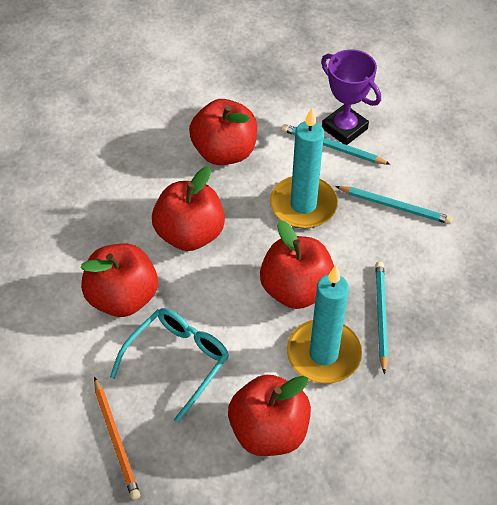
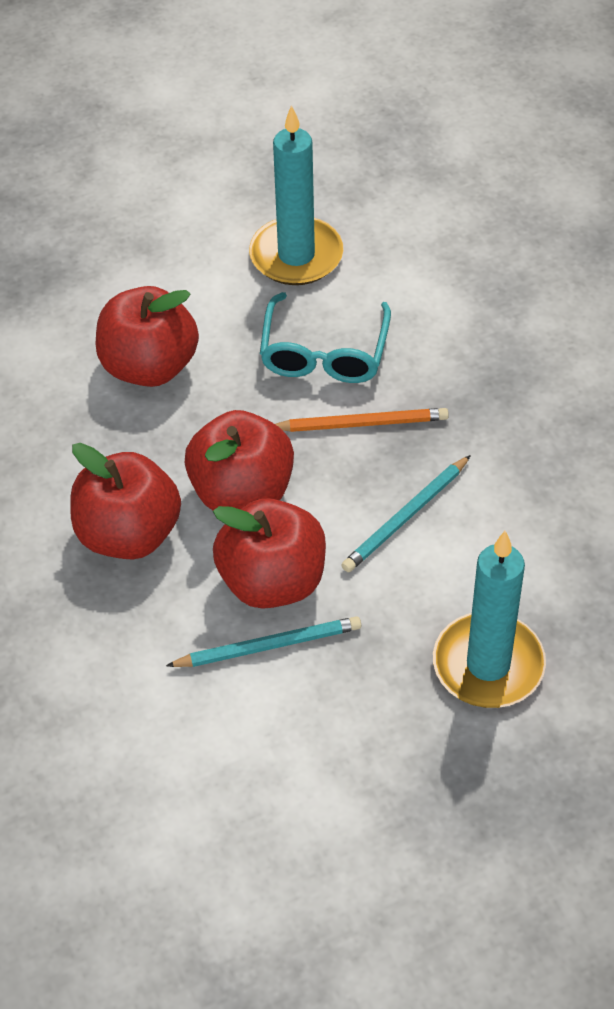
purple trophy: 1 -> 0
red apple: 5 -> 4
turquoise pencil: 3 -> 2

